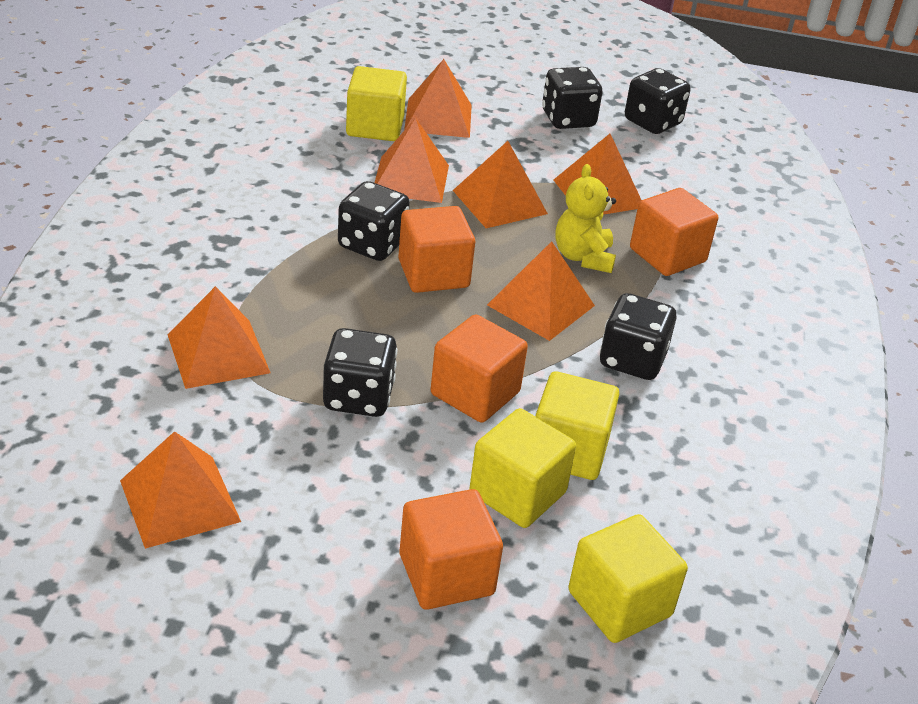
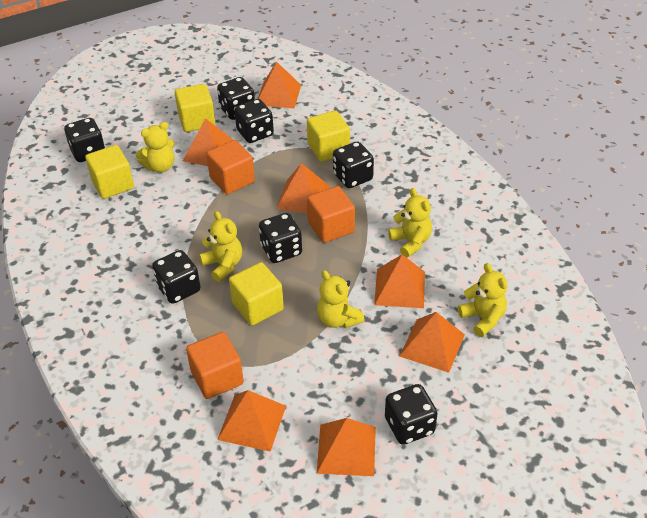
black dice: 5 -> 7
orange cube: 4 -> 3
yellow teddy bear: 1 -> 5

